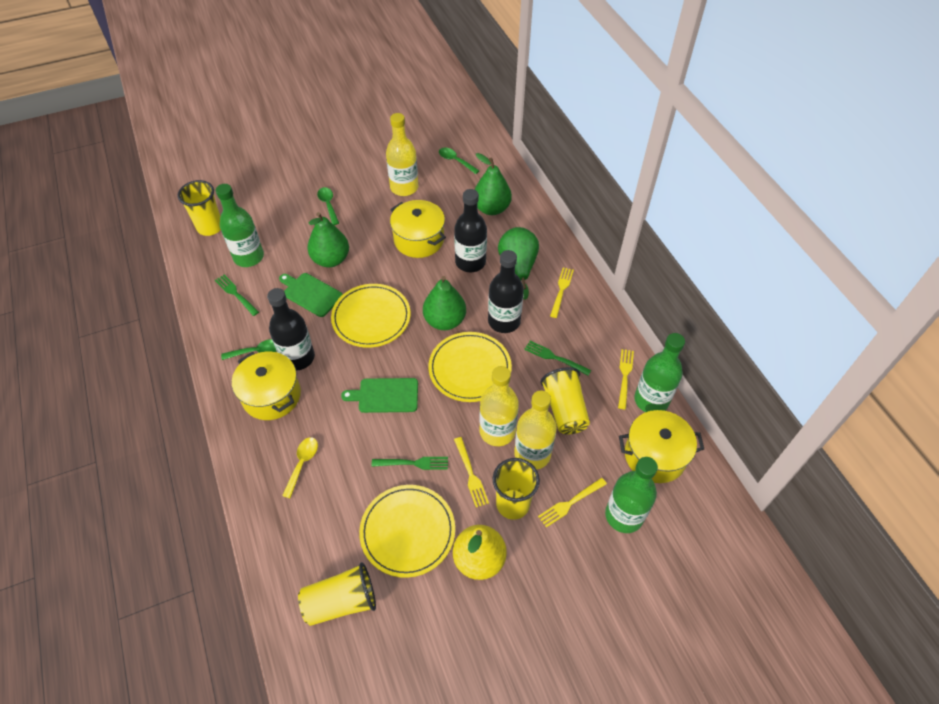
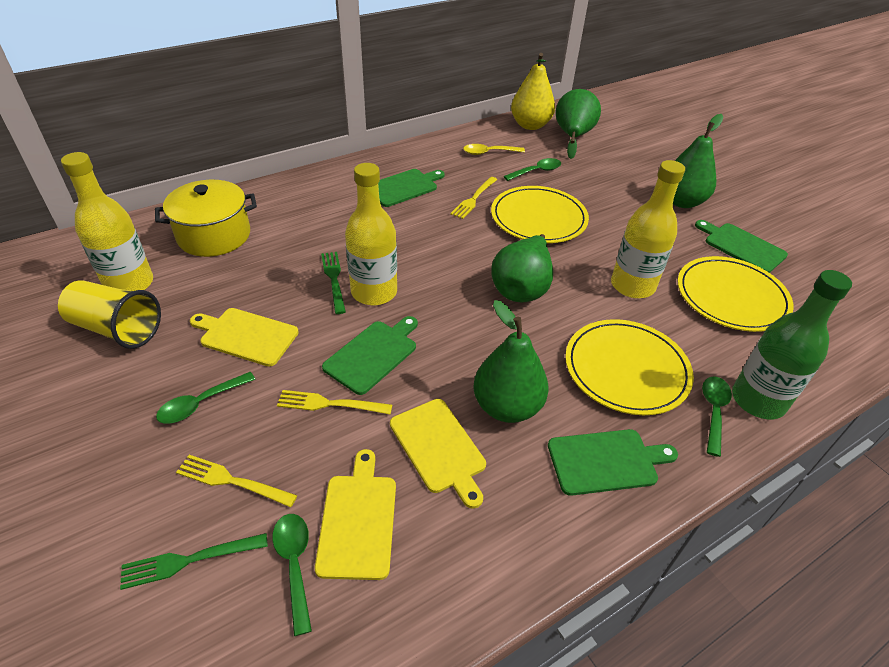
black bottle: 3 -> 0
green bottle: 3 -> 1
green cutting board: 2 -> 4
green fork: 3 -> 2
green spoon: 3 -> 4
yellow cup: 4 -> 1
yellow cutting board: 0 -> 3
yellow fork: 4 -> 3
yellow pot: 3 -> 1

